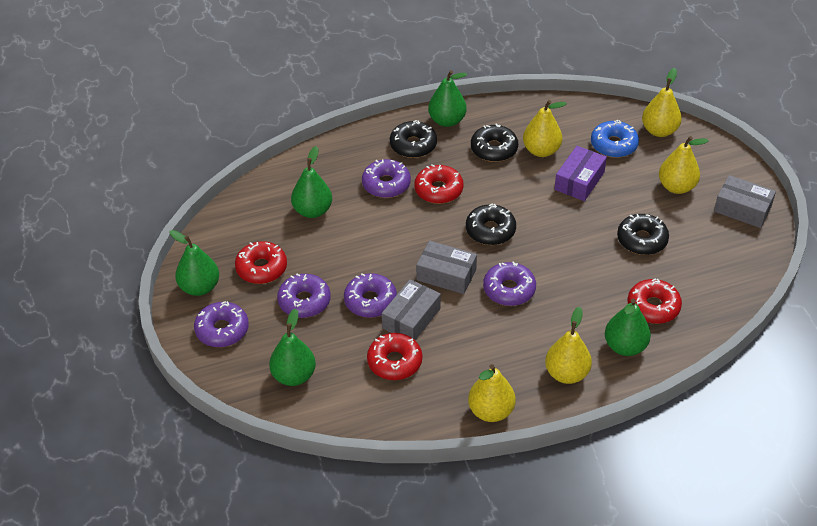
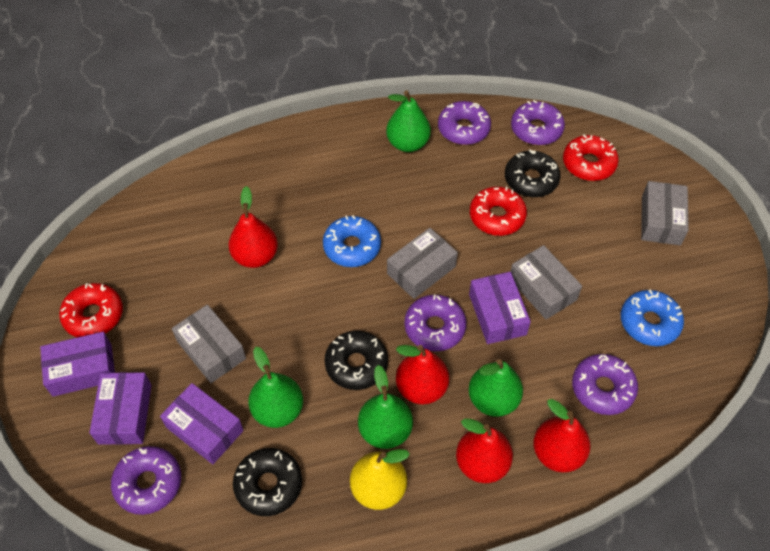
black donut: 4 -> 3
blue donut: 1 -> 2
green pear: 5 -> 4
grey box: 3 -> 4
purple box: 1 -> 4
red donut: 4 -> 3
red pear: 0 -> 4
yellow pear: 5 -> 1

